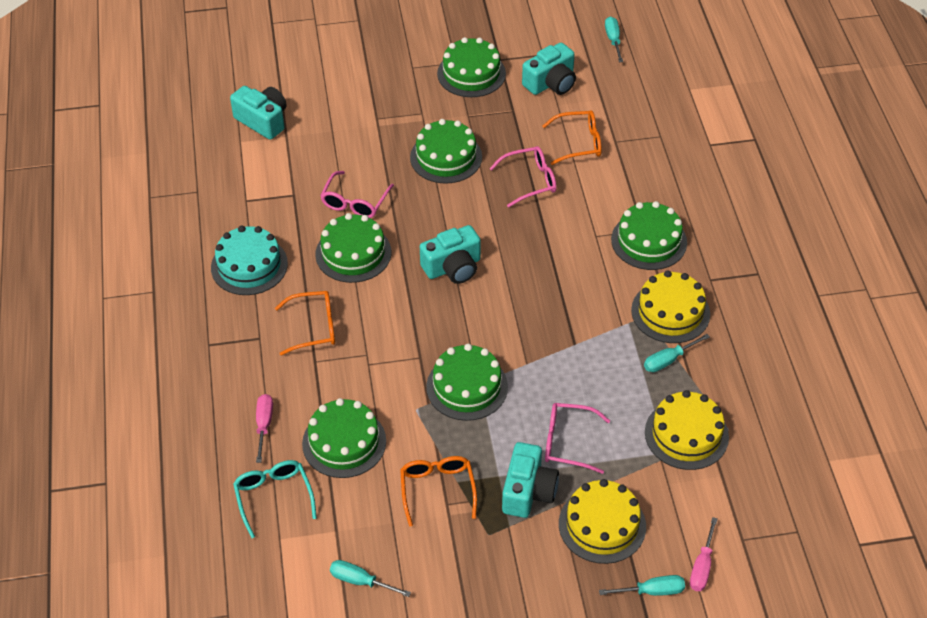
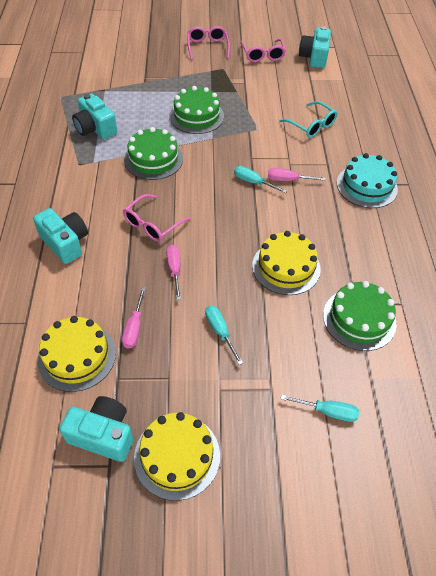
green cake: 6 -> 3
orange glasses: 3 -> 0
pink screwdriver: 2 -> 3
turquoise screwdriver: 4 -> 3

